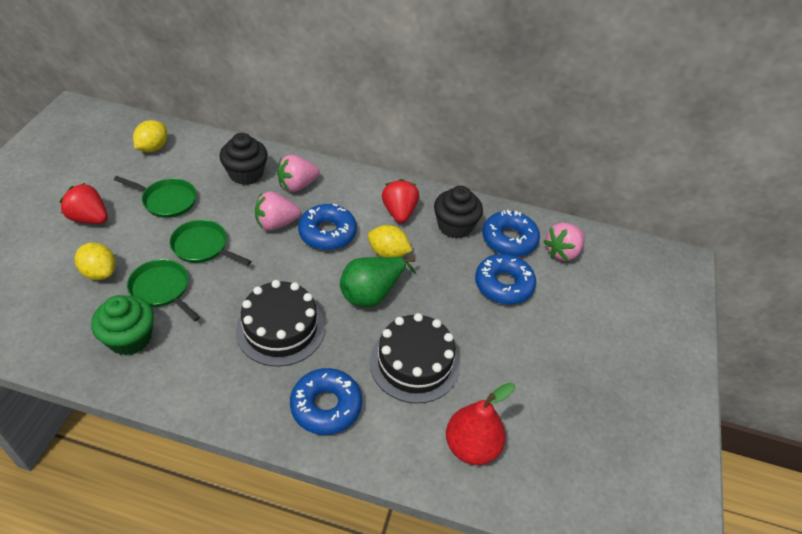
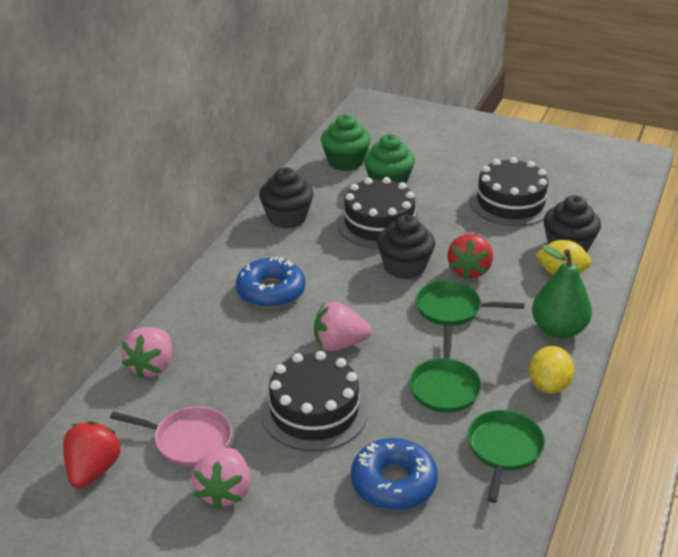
black cake: 2 -> 3
black cupcake: 2 -> 3
blue donut: 4 -> 2
green cupcake: 1 -> 2
pink pan: 0 -> 1
red pear: 1 -> 0
yellow lemon: 3 -> 2

